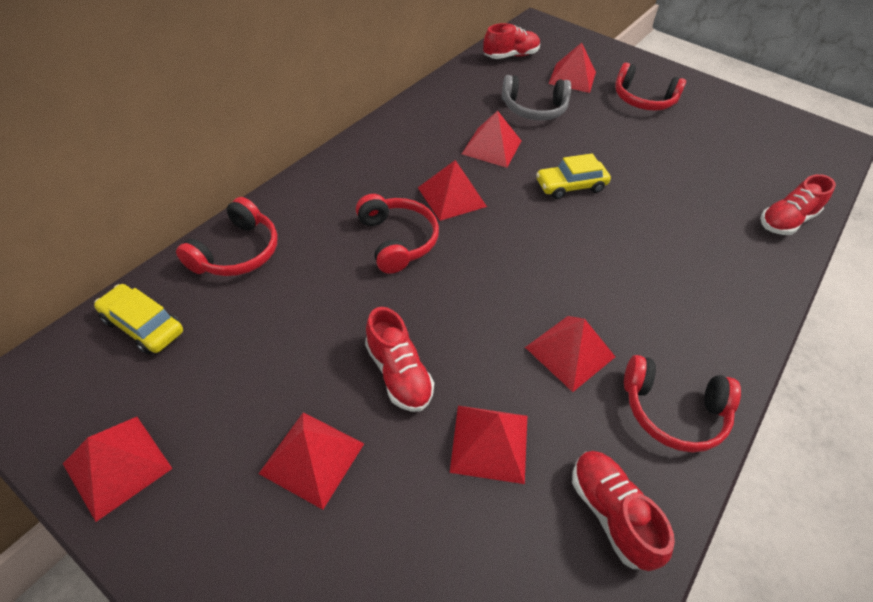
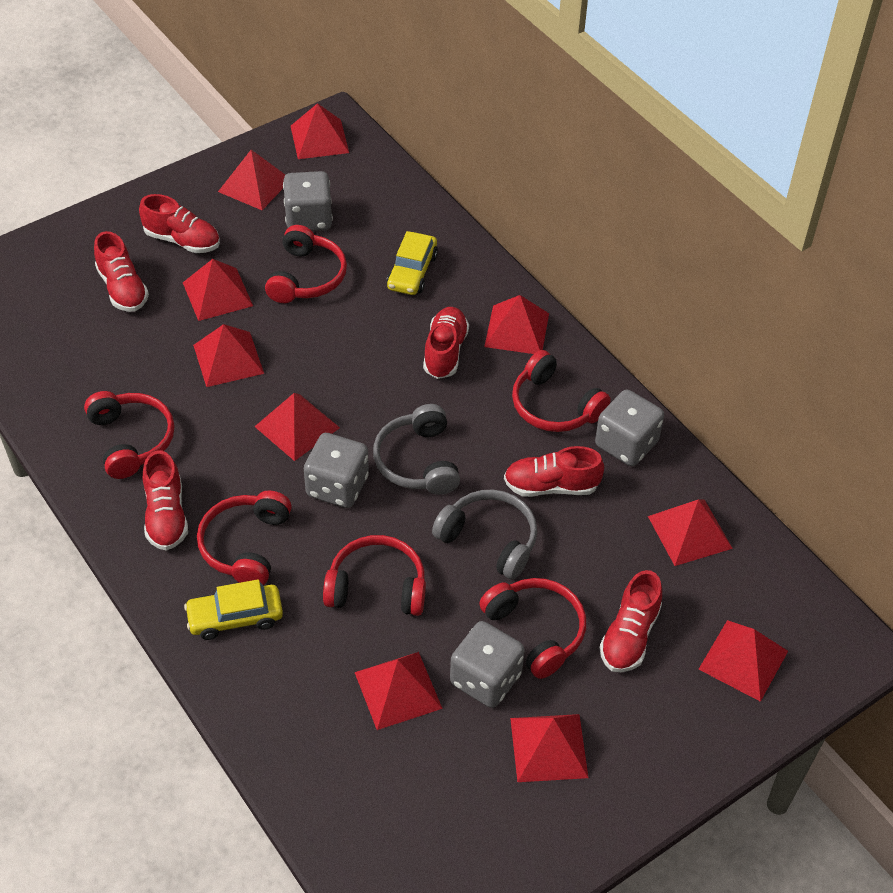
grey dice: 0 -> 4
grey headphones: 1 -> 2
red headphones: 4 -> 6
red pyramid: 7 -> 10
red shoe: 4 -> 6

